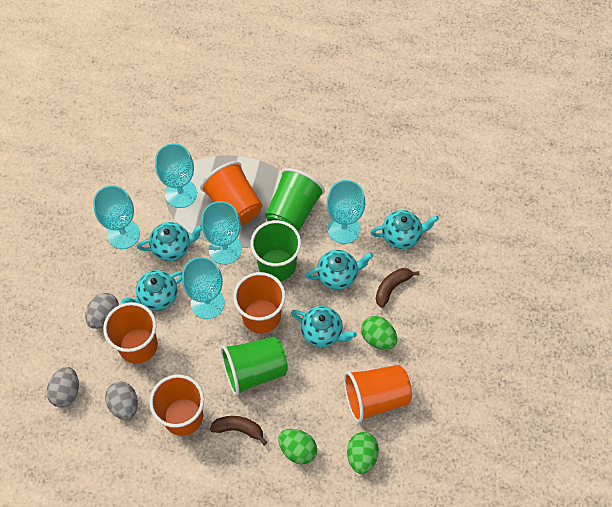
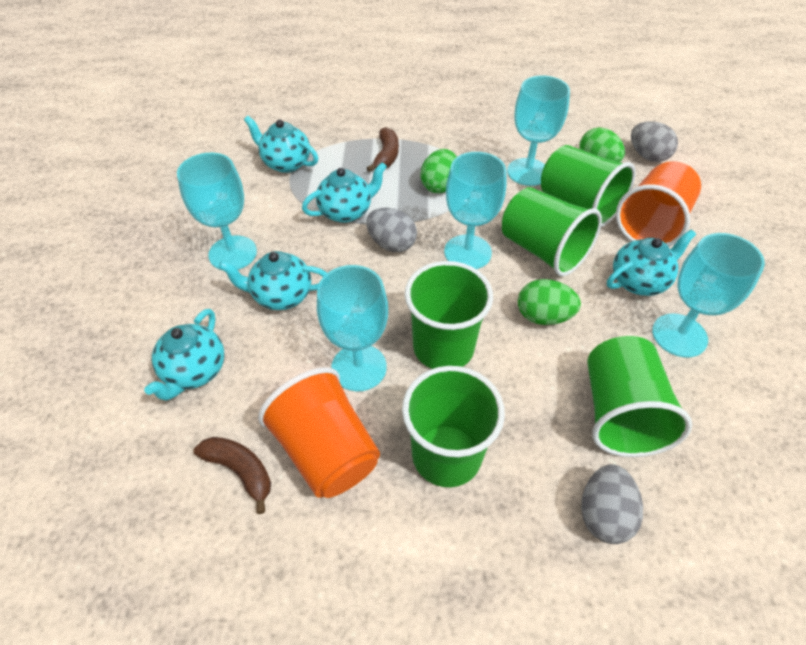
green cup: 3 -> 5
orange cup: 5 -> 2

